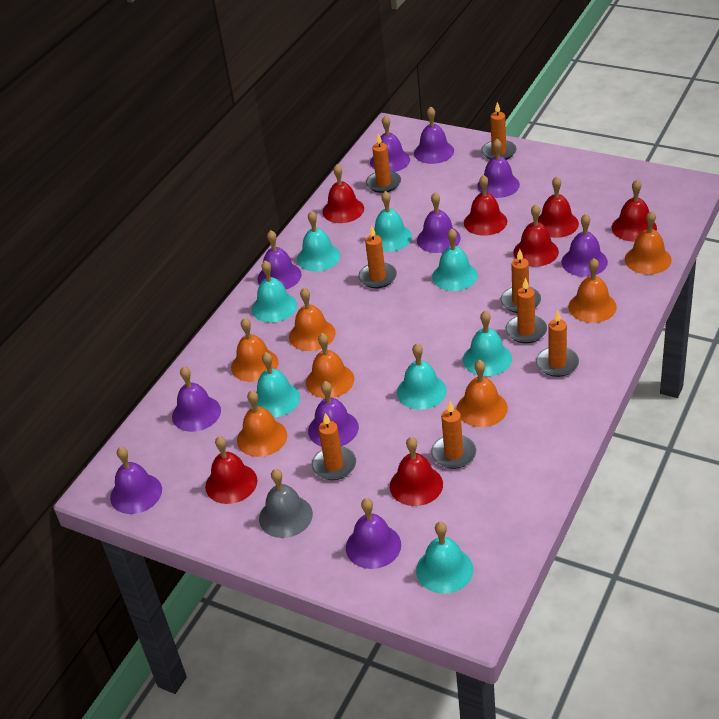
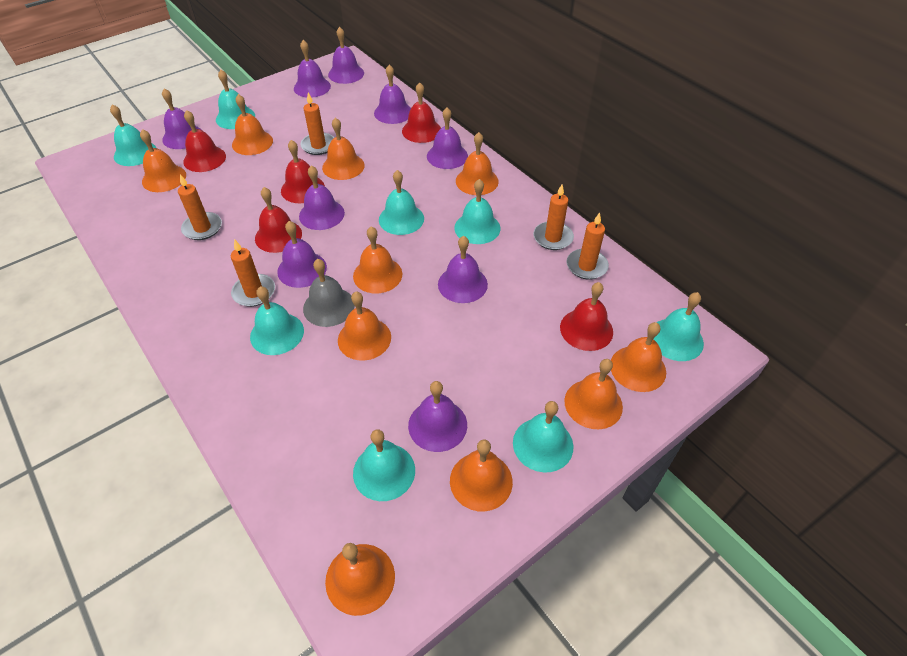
orange bell: 7 -> 10
orange candle: 8 -> 5
purple bell: 10 -> 9
red bell: 7 -> 5

